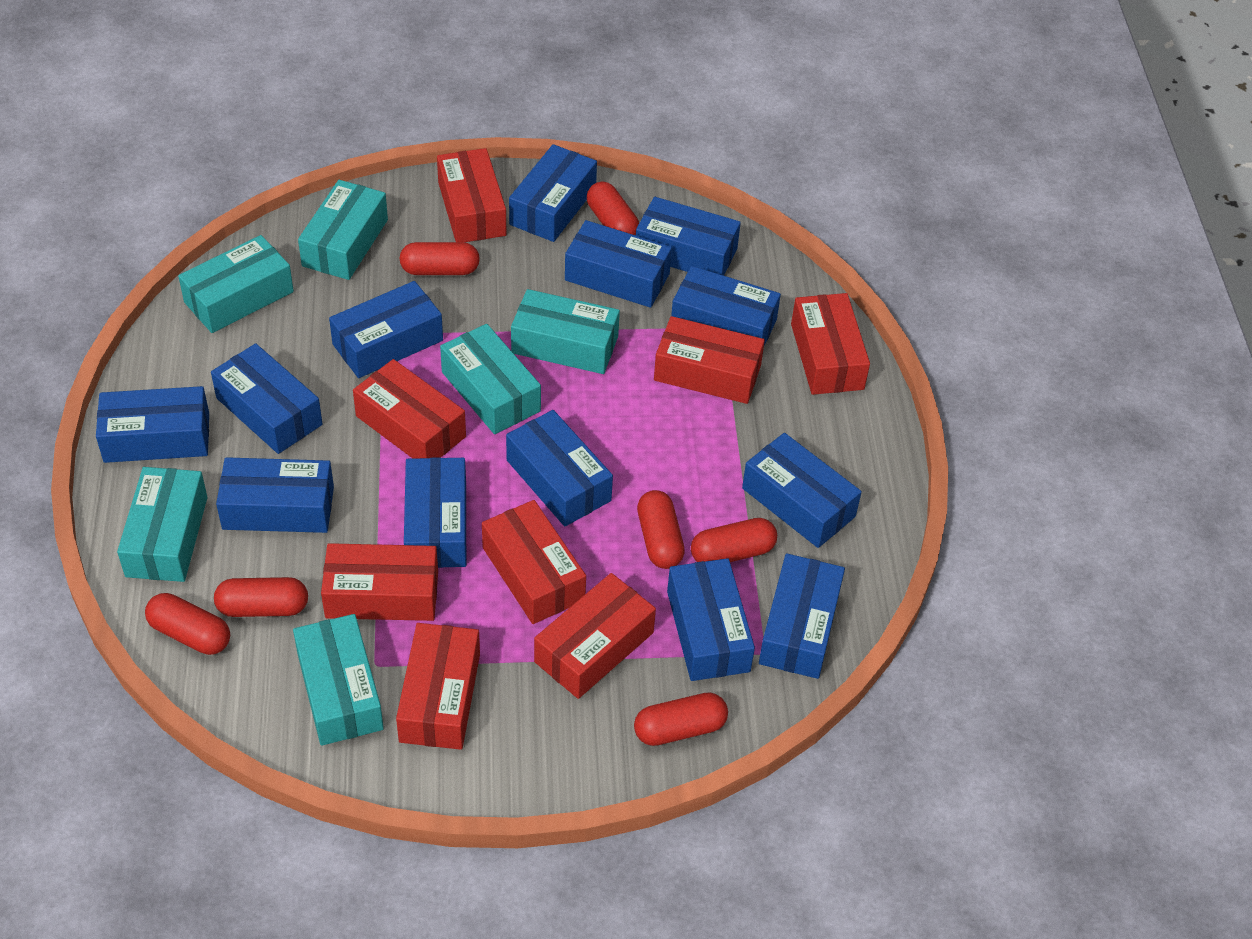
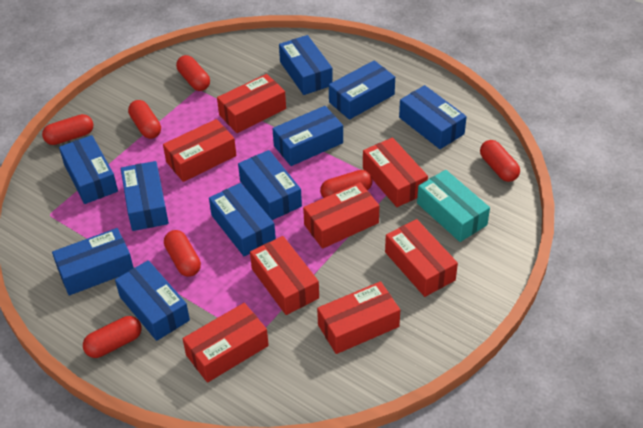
blue box: 13 -> 10
turquoise box: 6 -> 1

